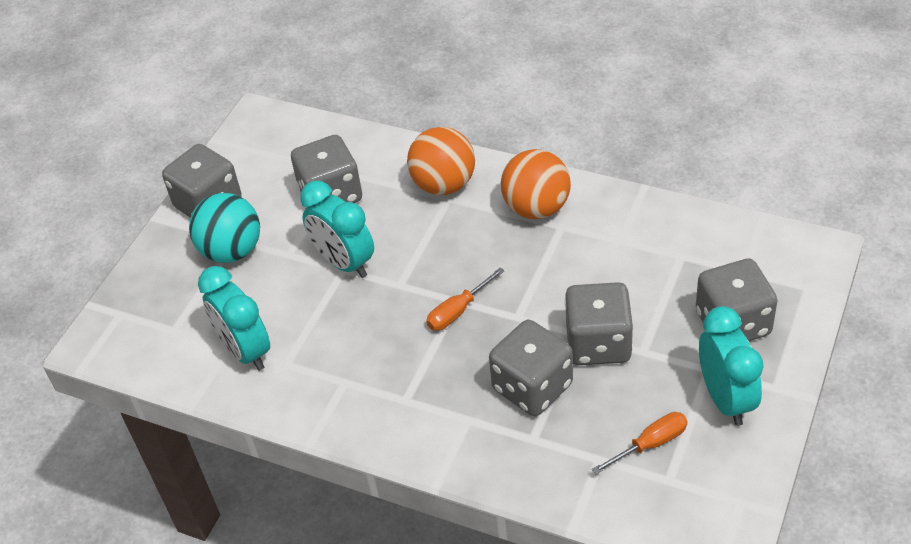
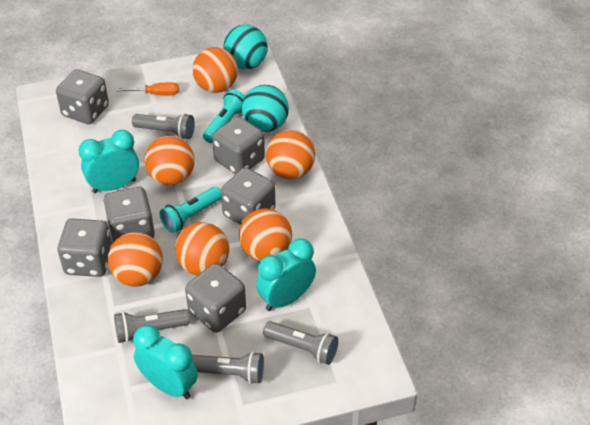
grey dice: 5 -> 6
grey flashlight: 0 -> 4
orange ball: 2 -> 6
orange screwdriver: 2 -> 1
turquoise ball: 1 -> 2
turquoise flashlight: 0 -> 2

